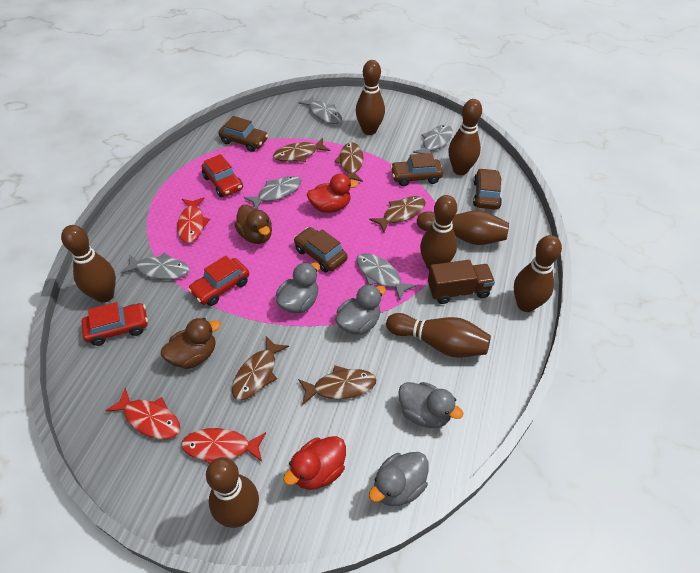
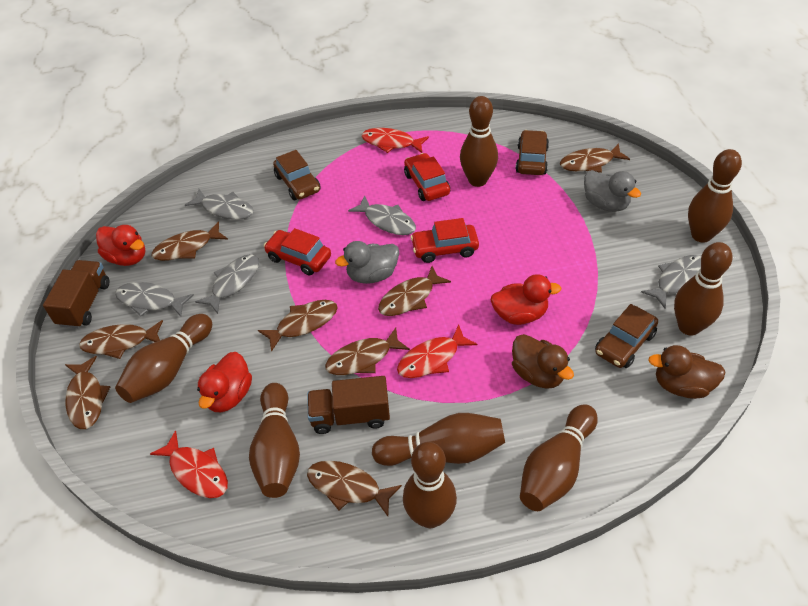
brown car: 4 -> 3
brown fish: 5 -> 8
brown truck: 1 -> 2
grey duck: 4 -> 2
red duck: 2 -> 3

